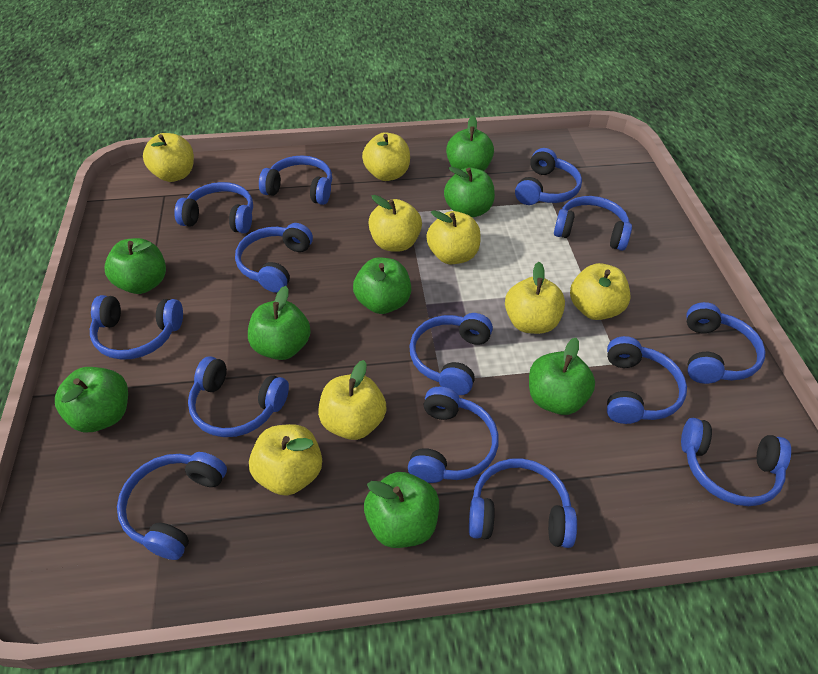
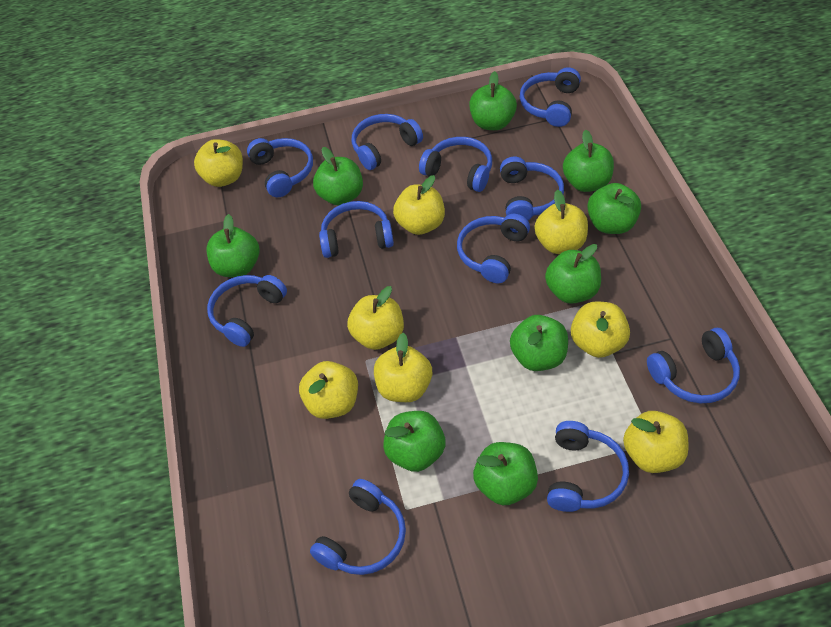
blue headphones: 14 -> 11
green apple: 8 -> 9

